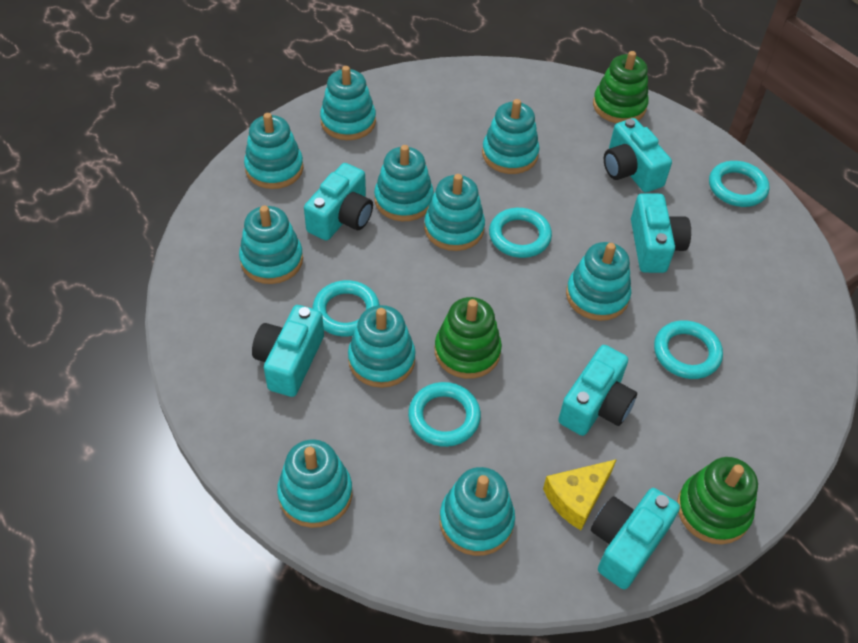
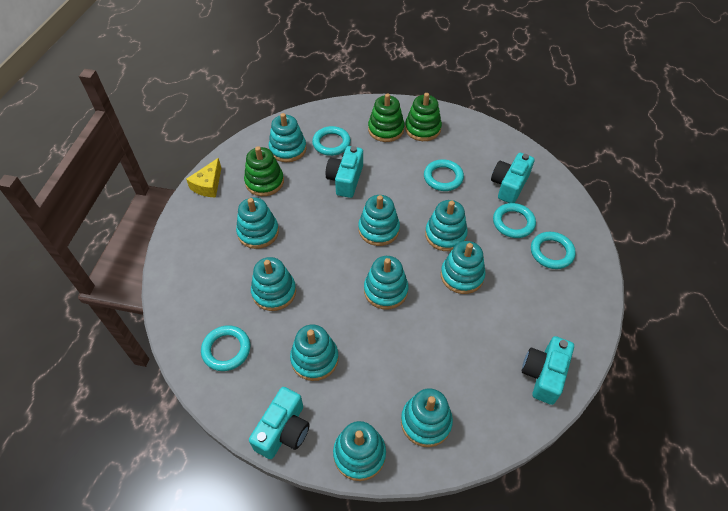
turquoise camera: 6 -> 4

